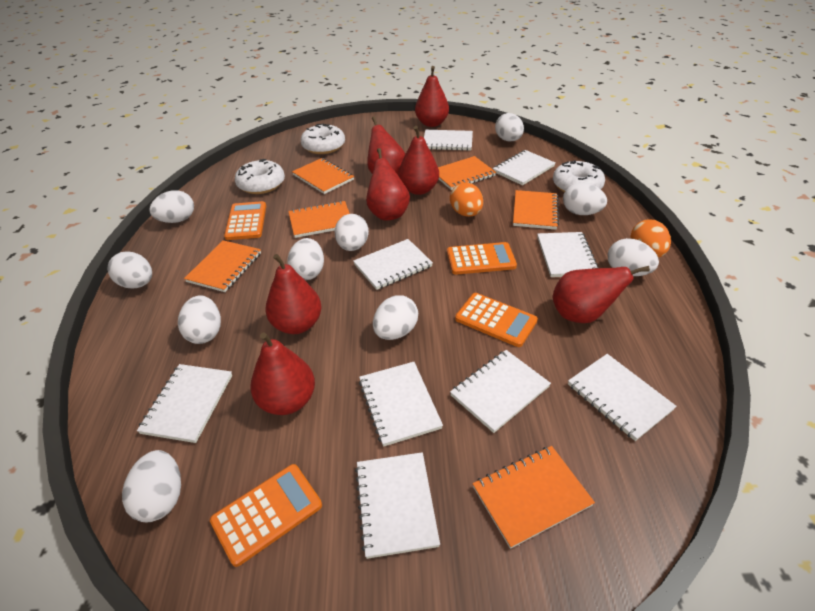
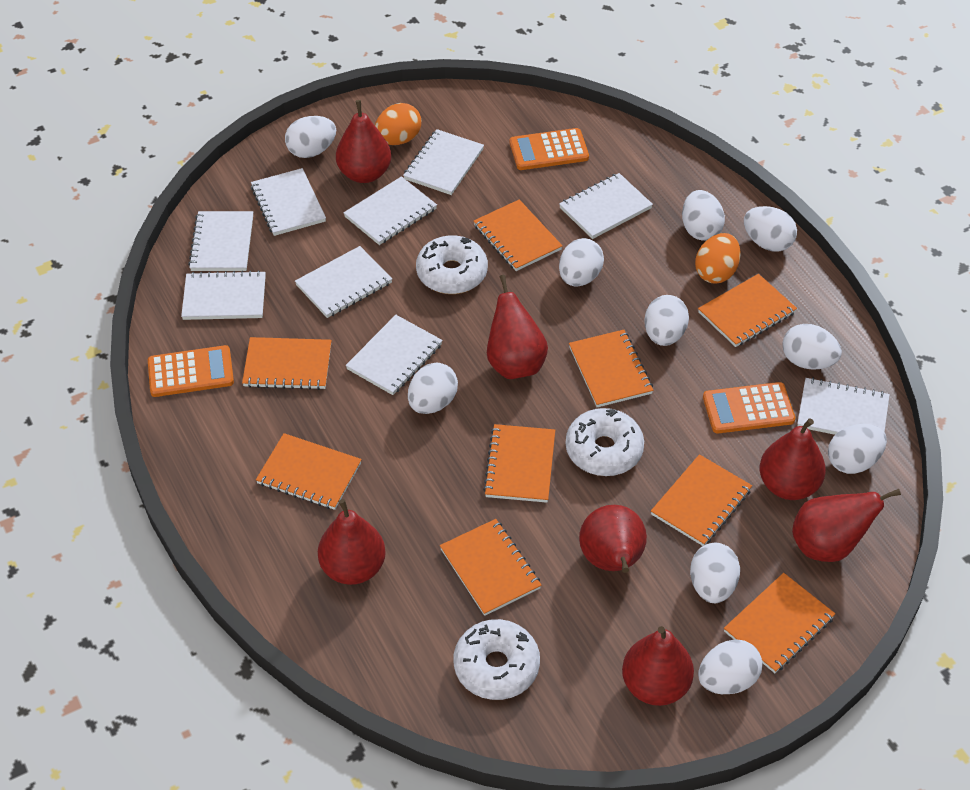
orange calculator: 4 -> 3
orange notebook: 6 -> 9

